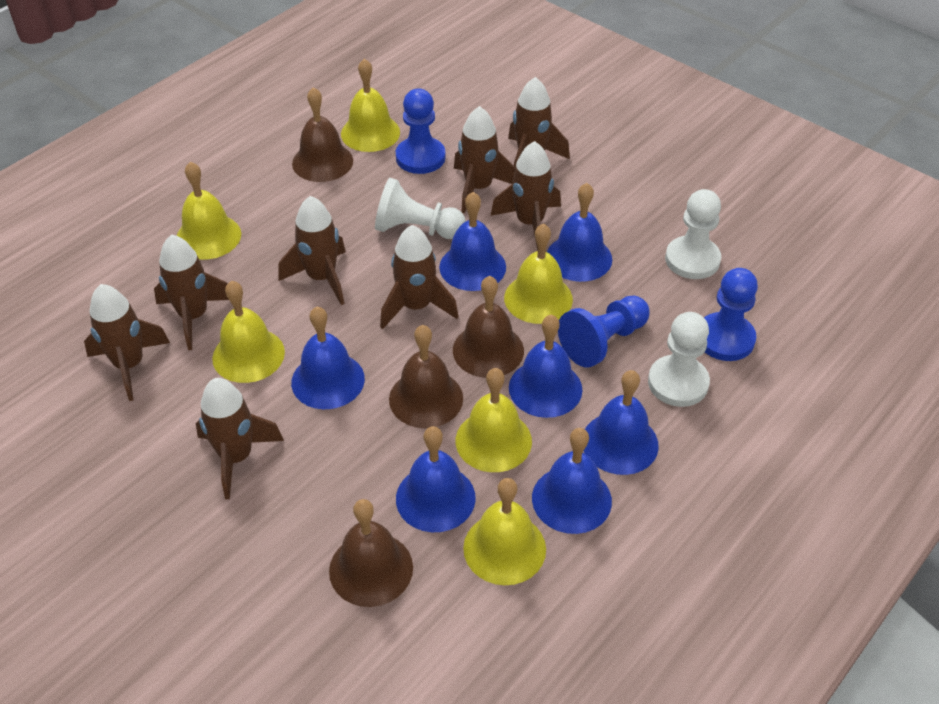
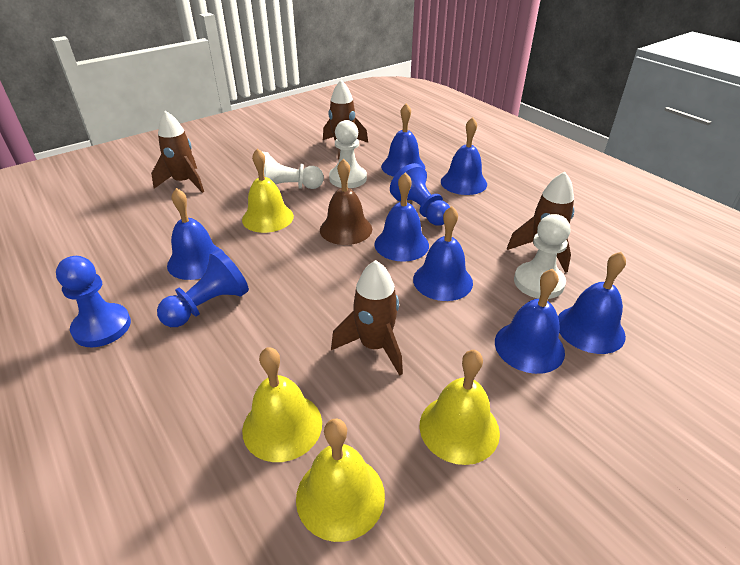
brown bell: 4 -> 1
brown rocket: 8 -> 4
yellow bell: 6 -> 4

